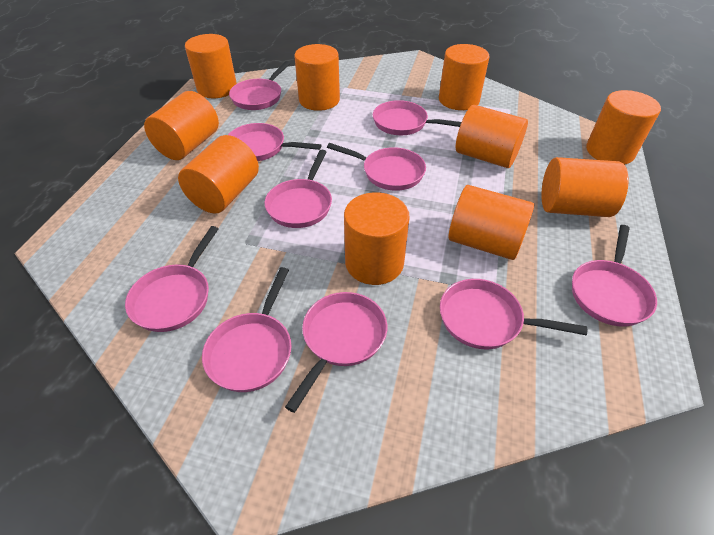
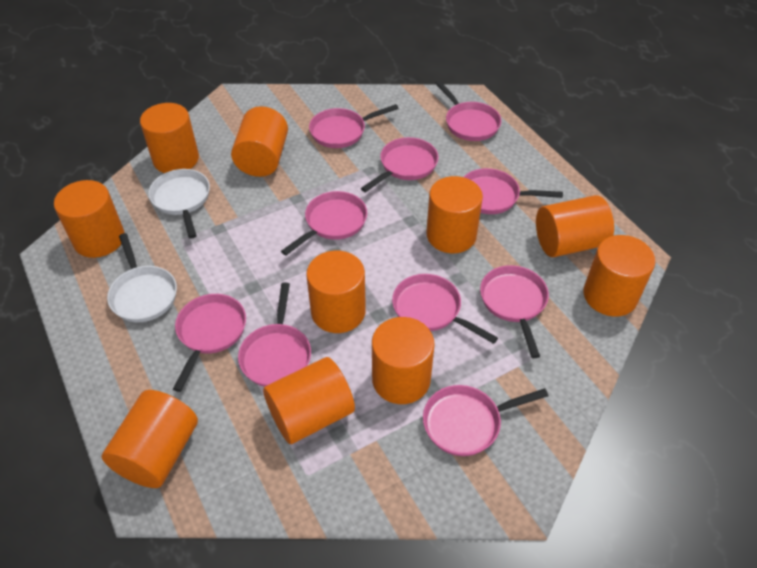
white pan: 0 -> 2

